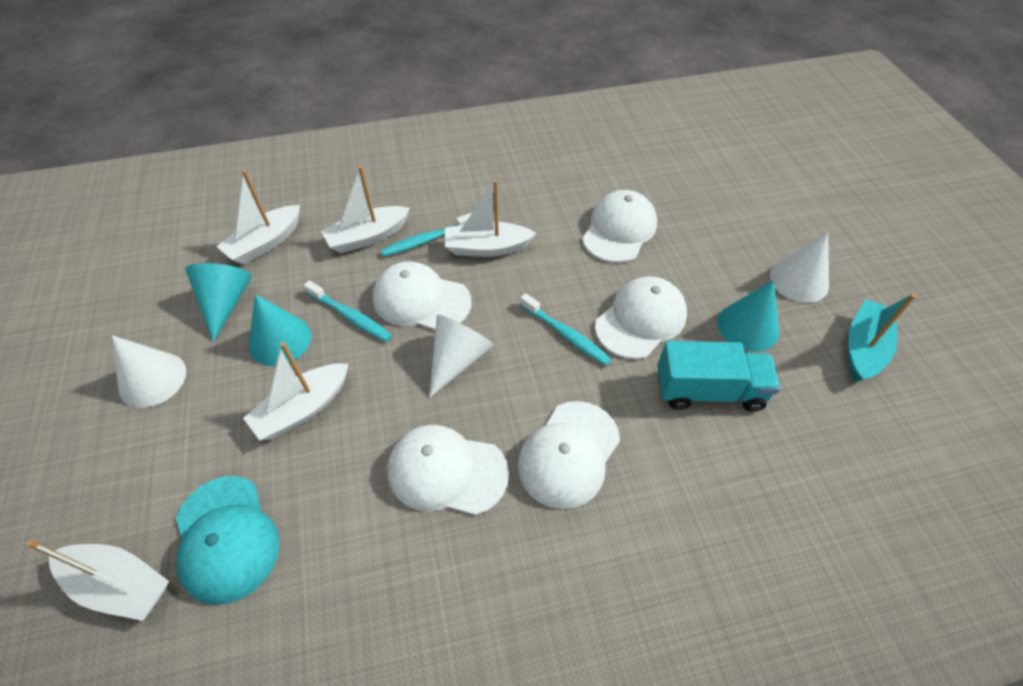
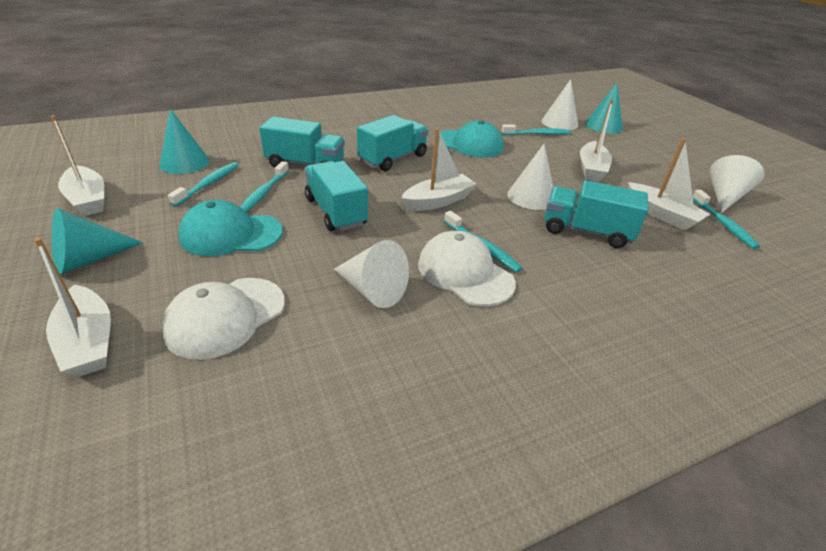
turquoise boat: 1 -> 0
turquoise cap: 1 -> 2
turquoise toothbrush: 3 -> 5
turquoise truck: 1 -> 4
white cap: 5 -> 2
white cone: 3 -> 4

